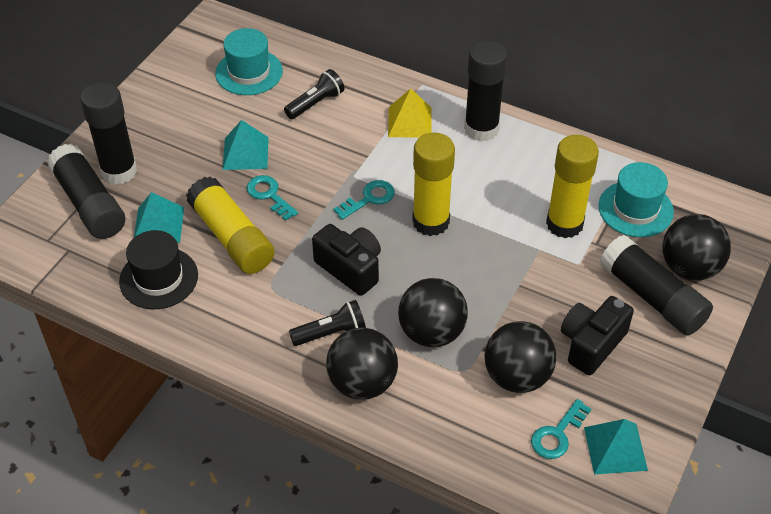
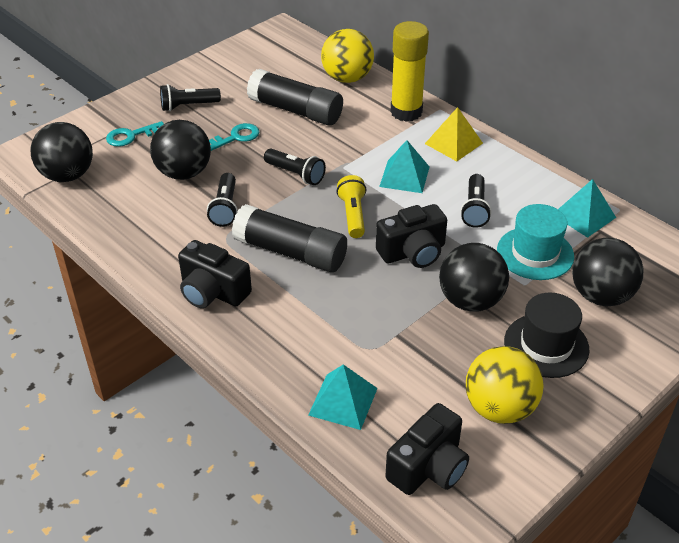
black camera: 2 -> 3
black flashlight: 2 -> 4
black glue stick: 4 -> 2
turquoise hat: 2 -> 1
turquoise key: 3 -> 2
yellow ball: 0 -> 2
yellow flashlight: 0 -> 1
yellow glue stick: 3 -> 1

